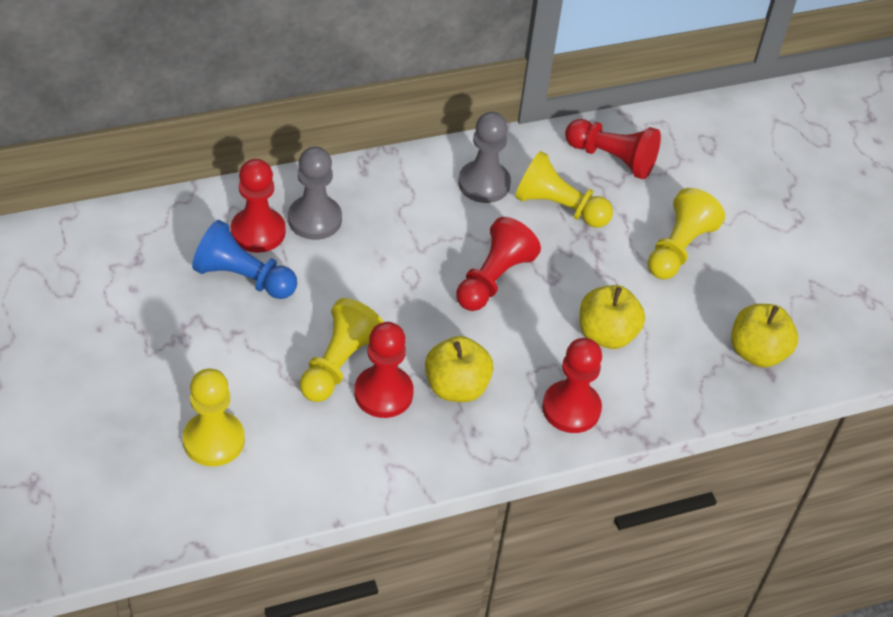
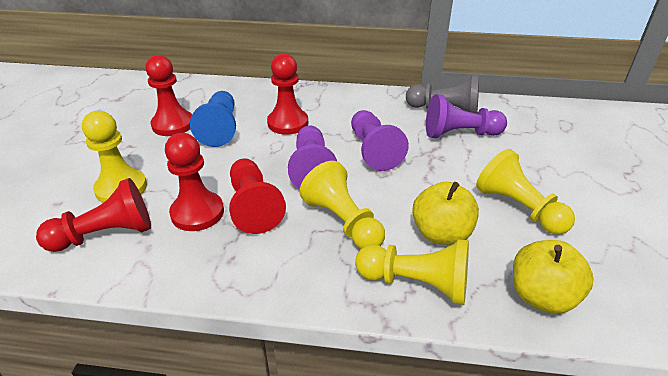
grey pawn: 2 -> 1
purple pawn: 0 -> 3
yellow apple: 3 -> 2

